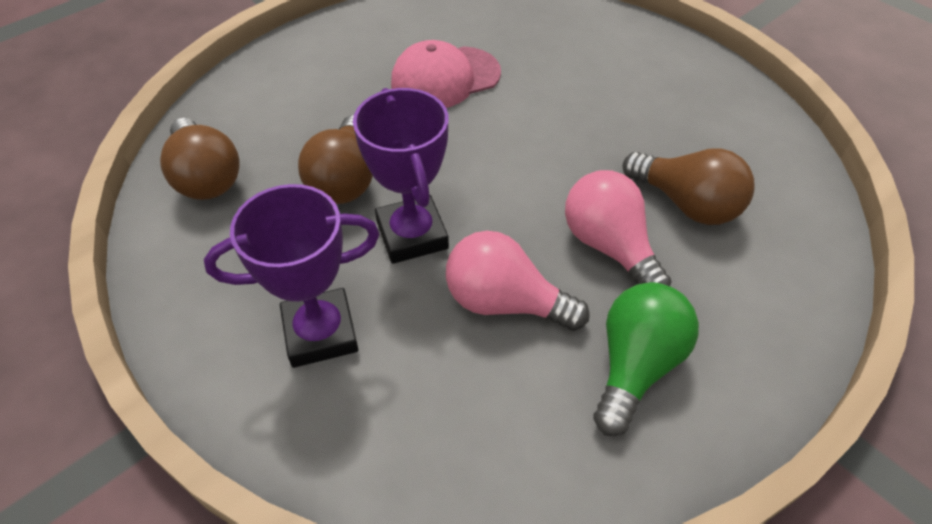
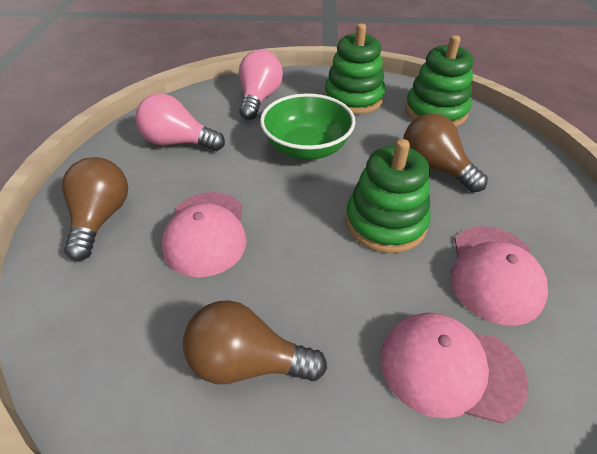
green bowl: 0 -> 1
green light bulb: 1 -> 0
green stacking toy: 0 -> 3
pink cap: 1 -> 3
purple trophy: 2 -> 0

